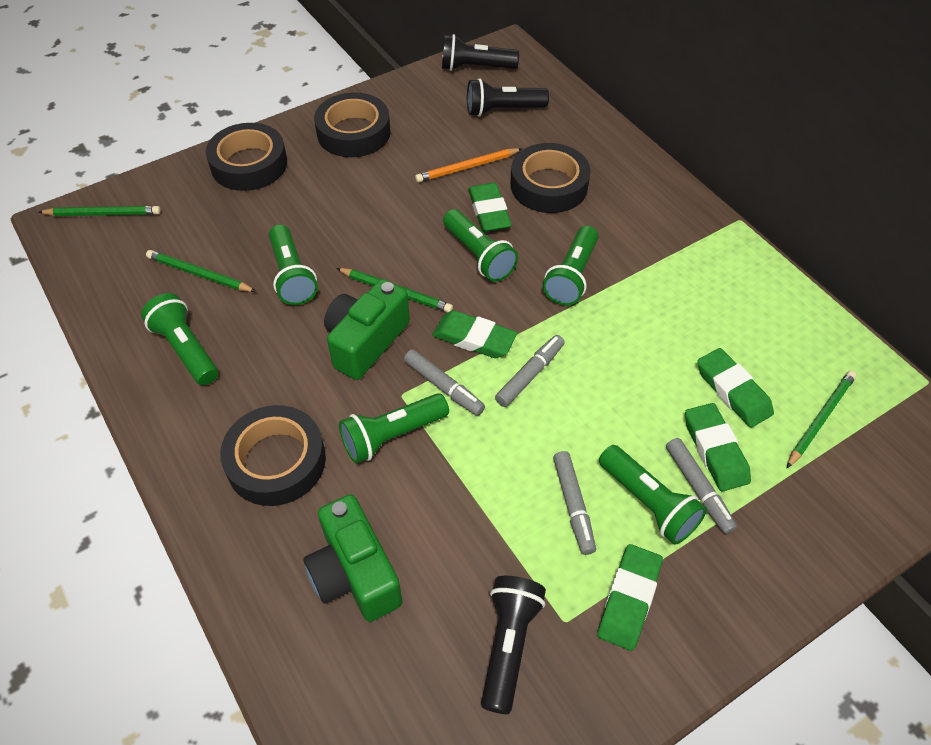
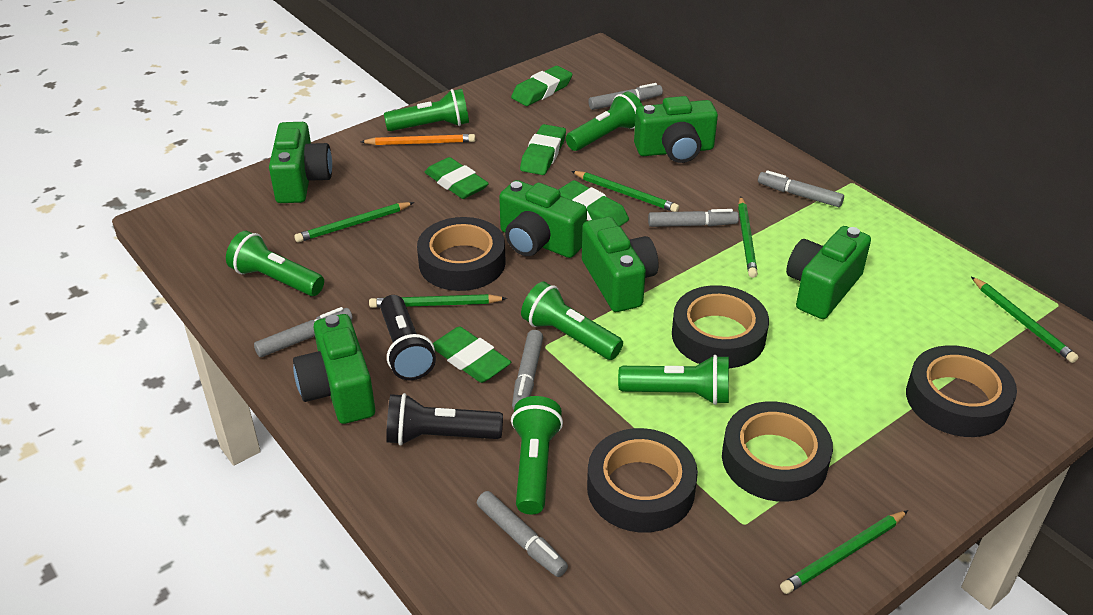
black flashlight: 3 -> 2
black tape: 4 -> 5
green camera: 2 -> 6
green pencil: 4 -> 6
grey marker: 4 -> 6

